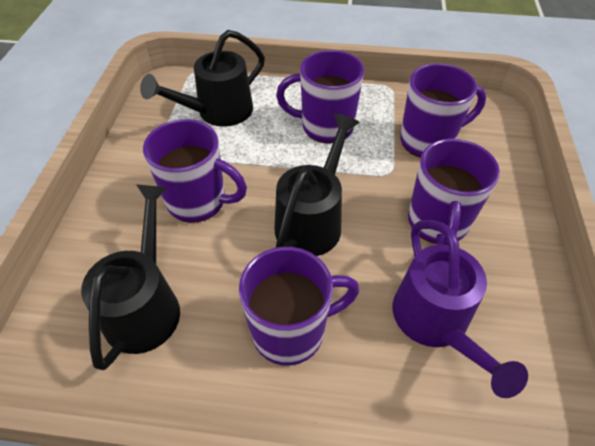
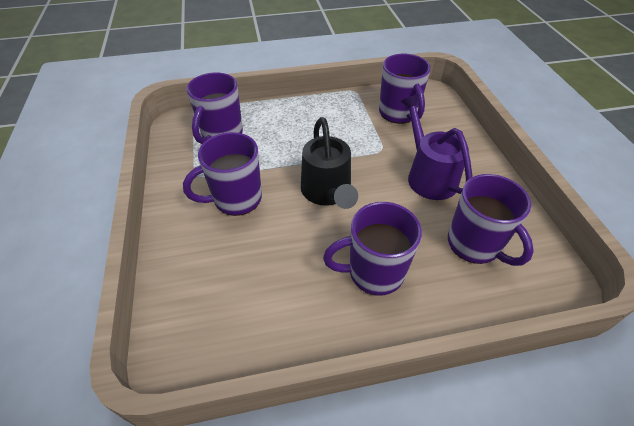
black watering can: 3 -> 1

